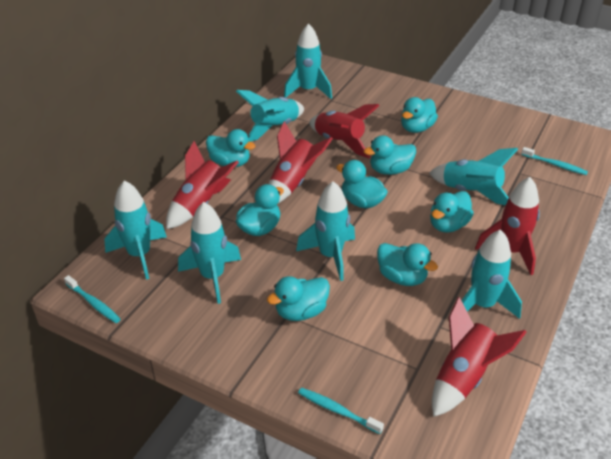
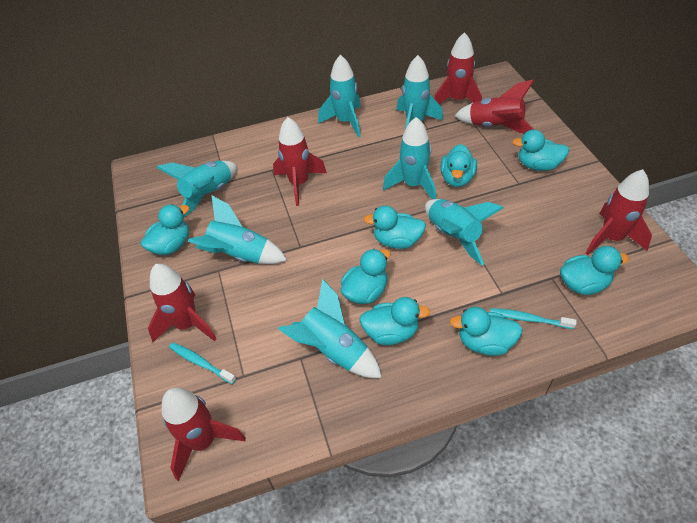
red rocket: 5 -> 6
turquoise toothbrush: 3 -> 2

